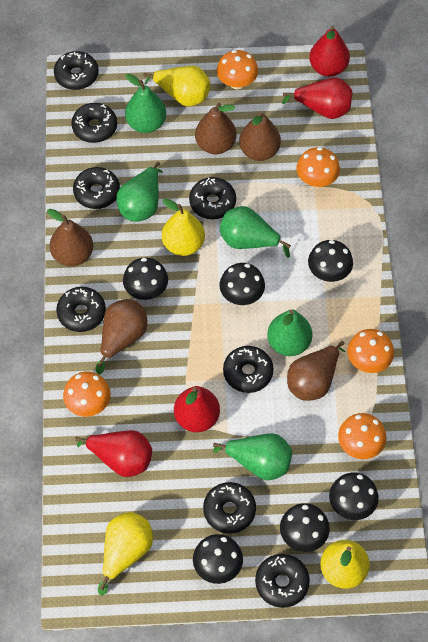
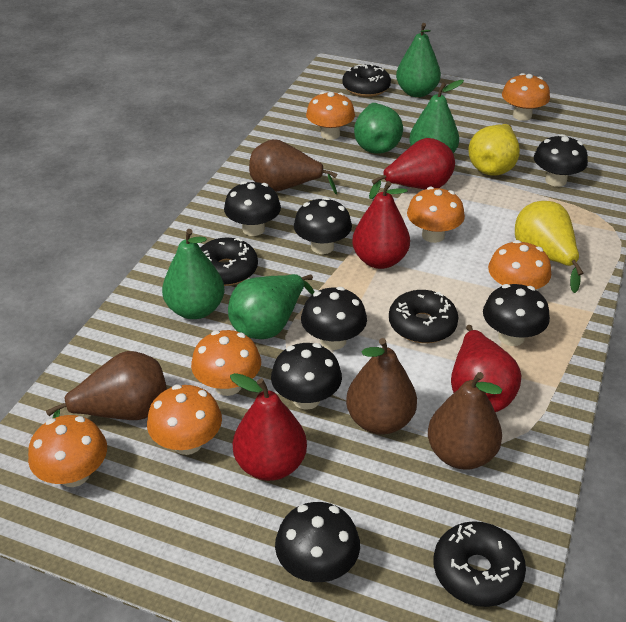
black donut: 8 -> 4
black mushroom: 6 -> 7
brown pear: 5 -> 4
orange mushroom: 5 -> 7
yellow pear: 4 -> 2

